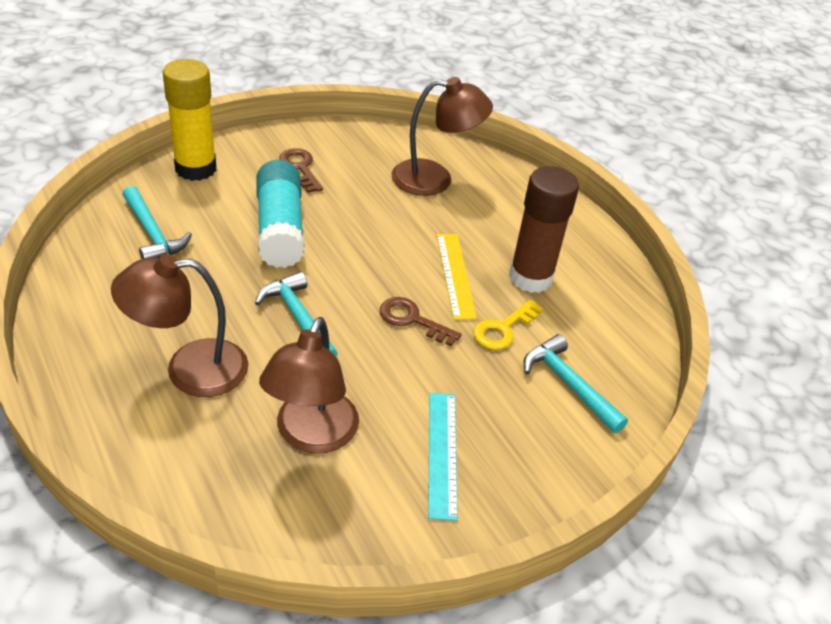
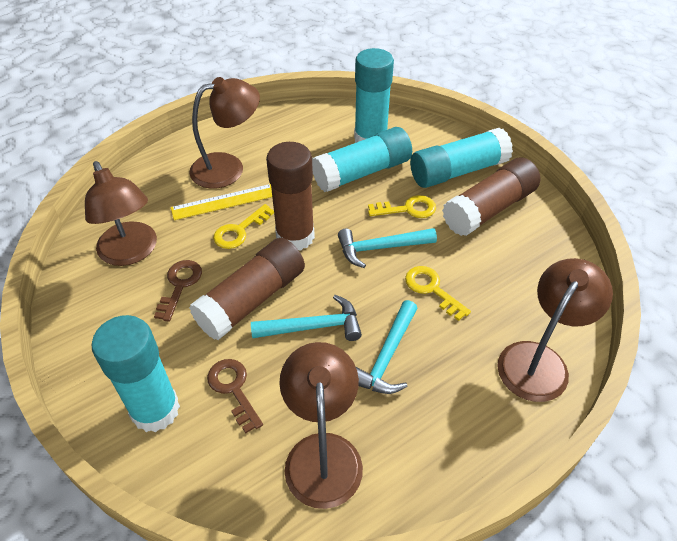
brown glue stick: 1 -> 3
brown lamp: 3 -> 4
turquoise glue stick: 1 -> 4
turquoise ruler: 1 -> 0
yellow glue stick: 1 -> 0
yellow key: 1 -> 3

